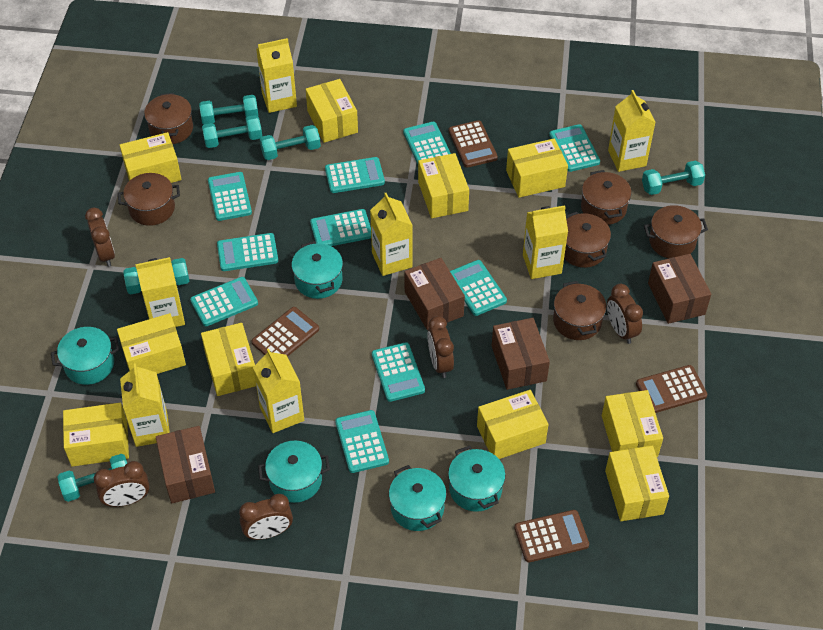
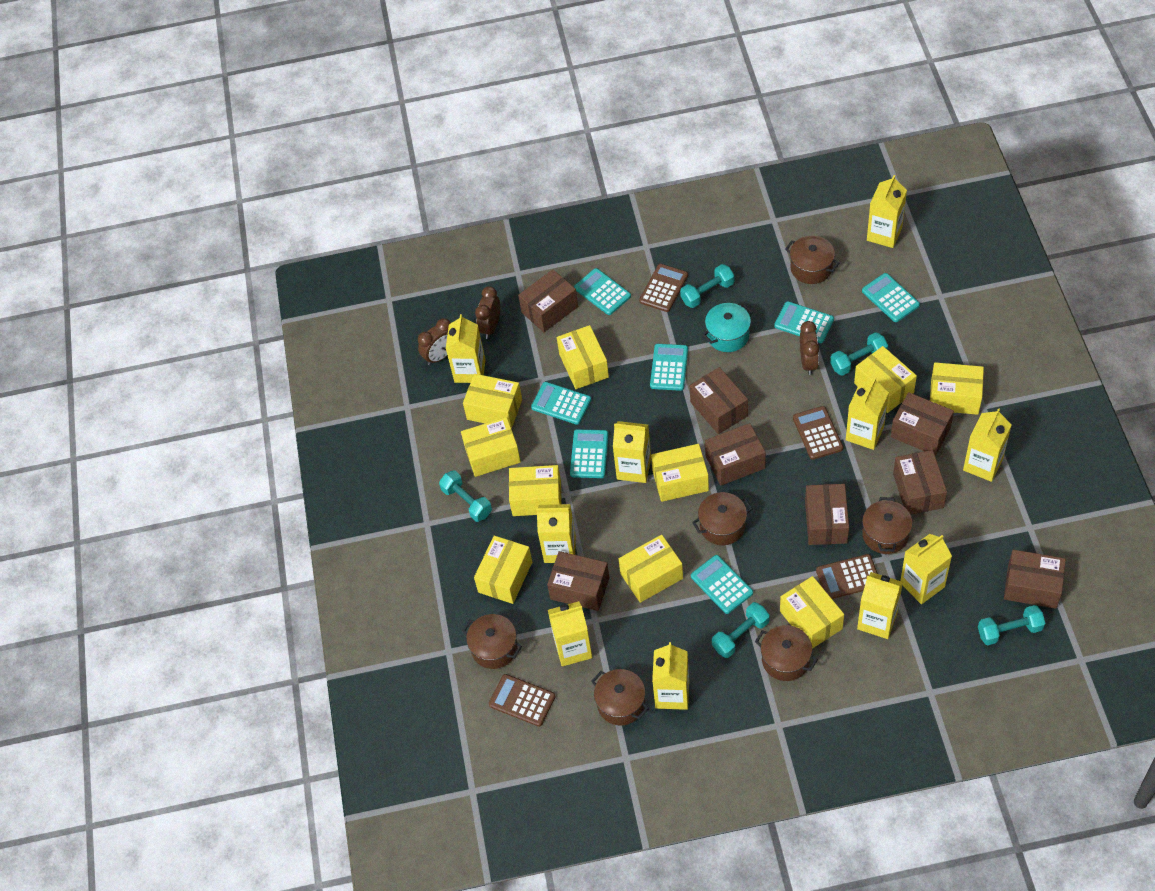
brown box: 4 -> 8
brown clock: 5 -> 3
turquoise calculator: 10 -> 7
turquoise dumbbell: 6 -> 5
turquoise pot: 5 -> 1
yellow carton: 7 -> 10

